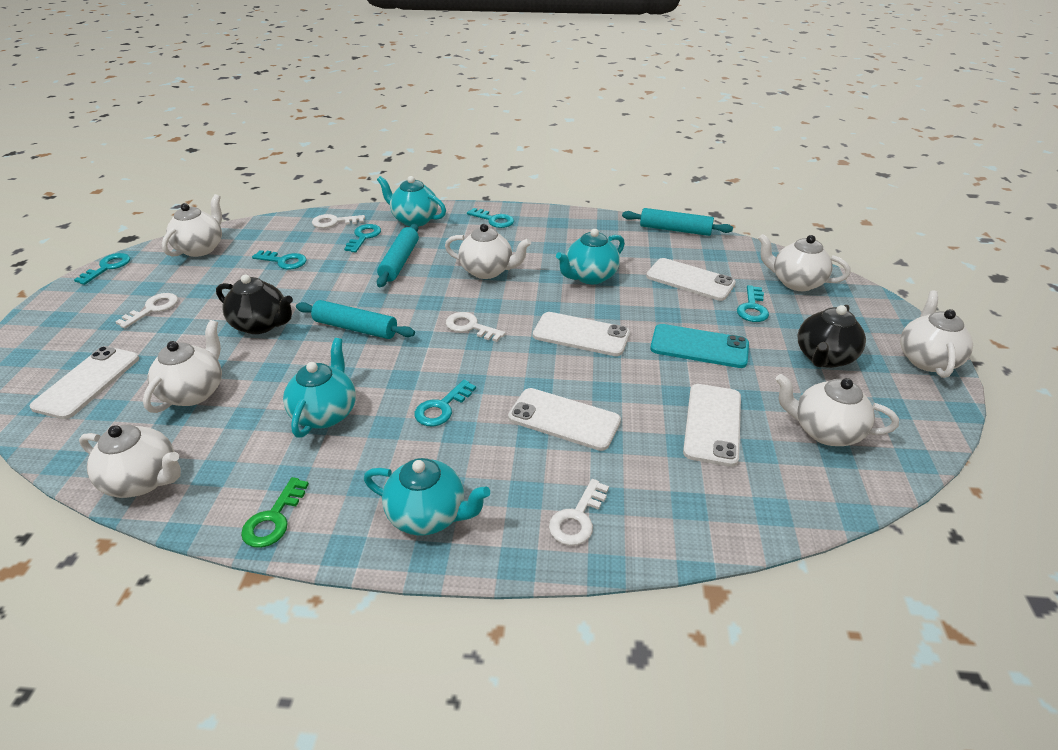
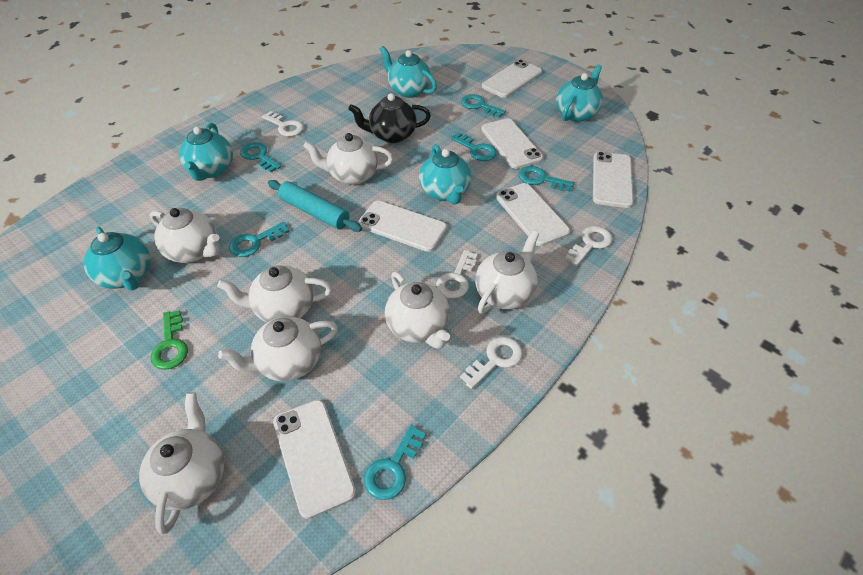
black teapot: 2 -> 1
turquoise phone: 1 -> 0
turquoise rolling pin: 3 -> 1
turquoise teapot: 4 -> 5
white phone: 5 -> 6

